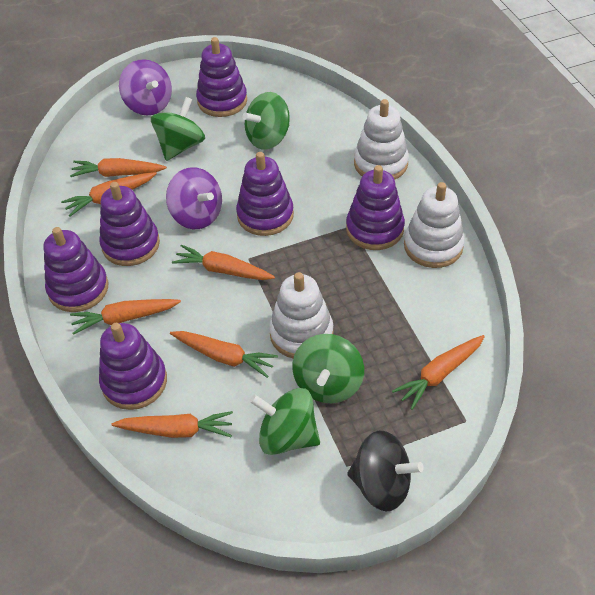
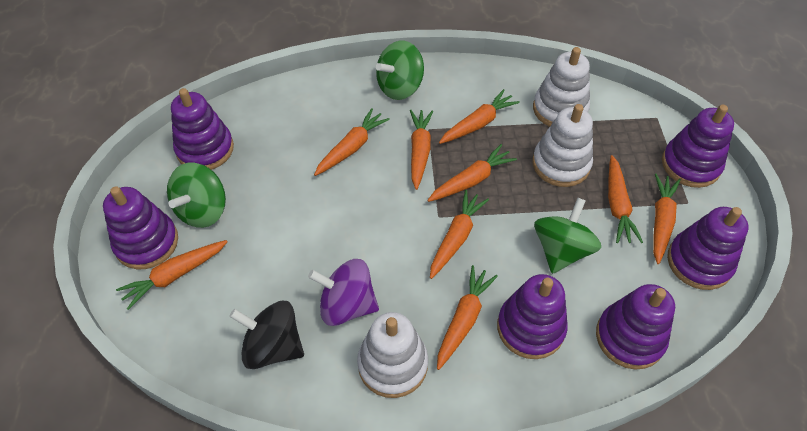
green spinning top: 4 -> 3
orange carrot: 7 -> 9
purple spinning top: 2 -> 1

